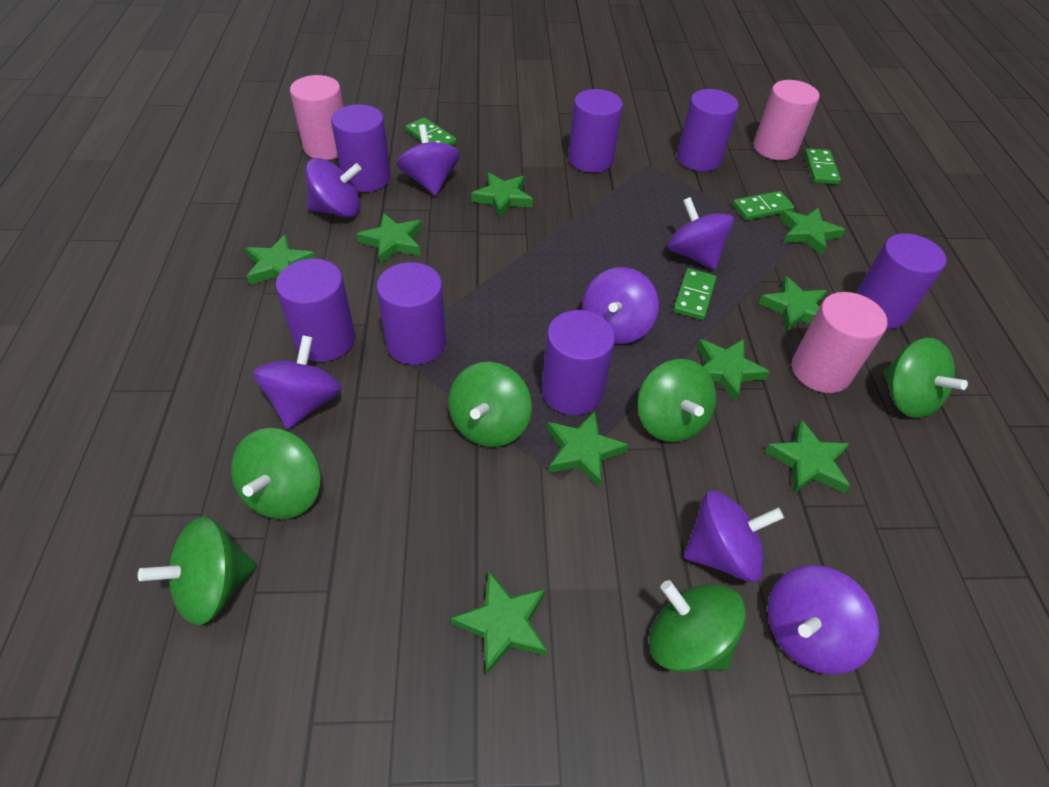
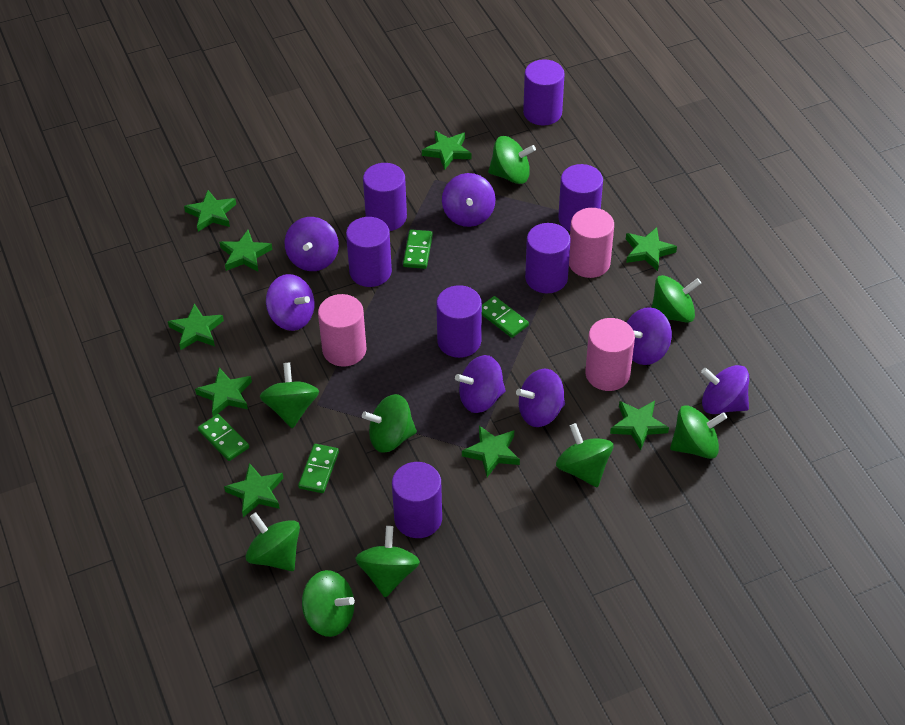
green spinning top: 6 -> 9

